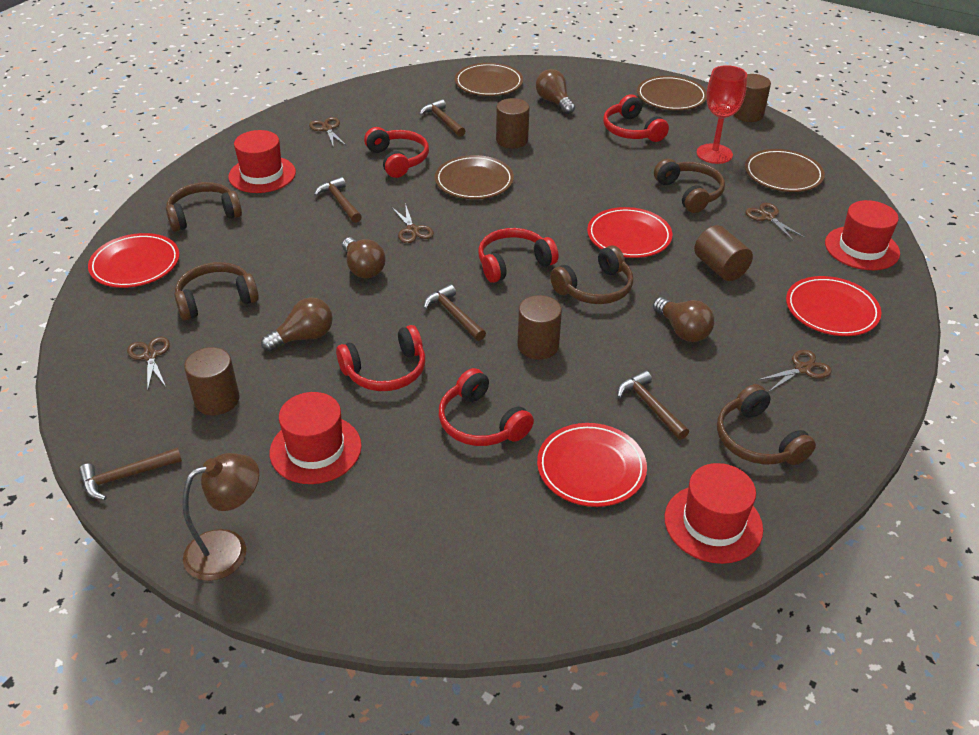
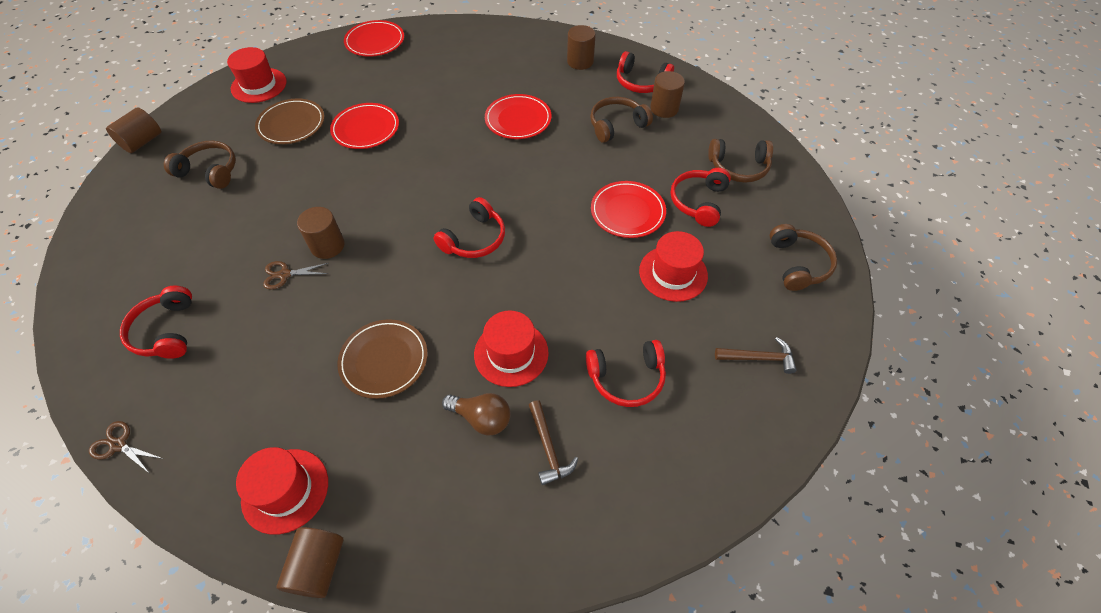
brown hammer: 5 -> 2
brown headphones: 5 -> 4
brown lamp: 1 -> 0
brown light bulb: 4 -> 1
brown plate: 4 -> 2
brown scissors: 5 -> 2
red goblet: 1 -> 0

